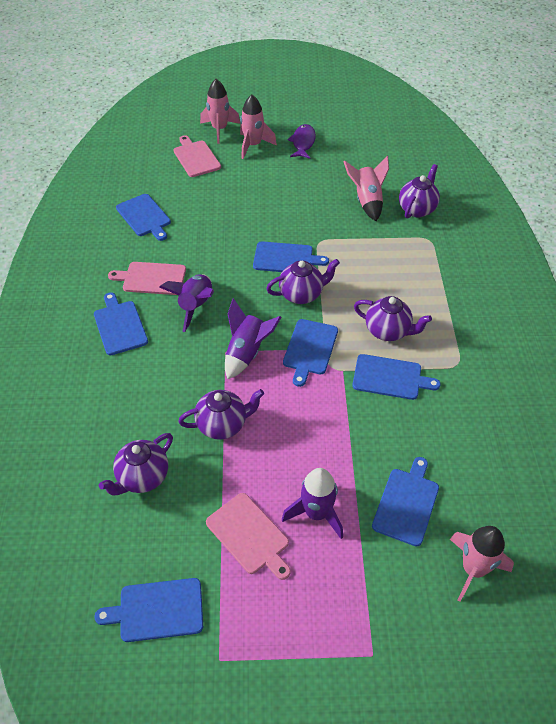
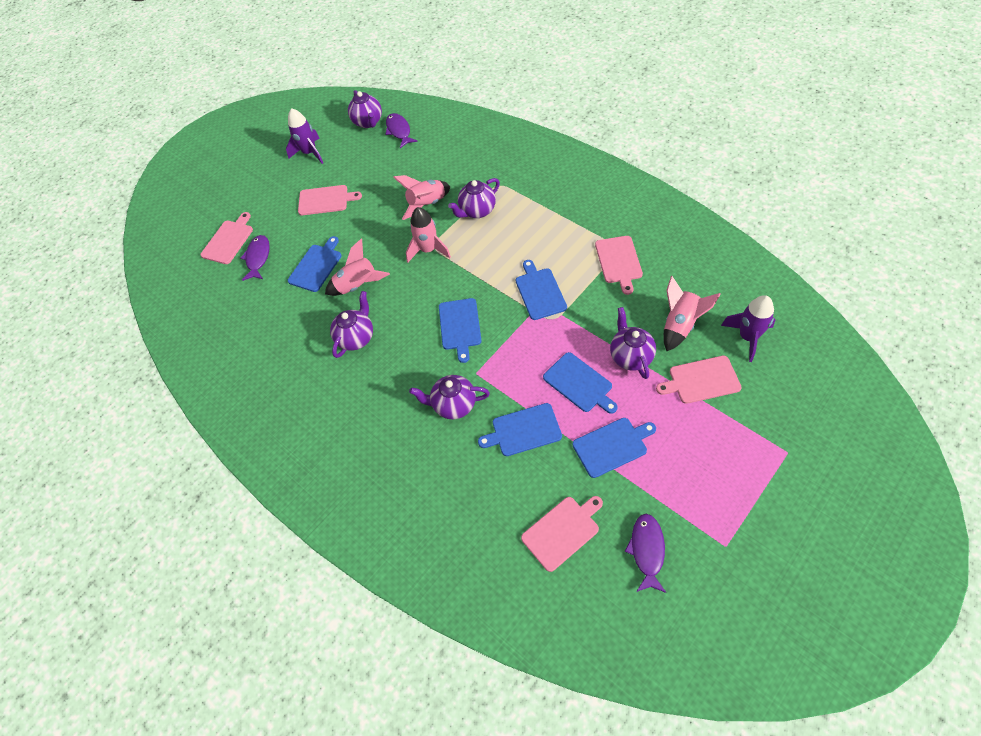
blue cutting board: 7 -> 6
pink cutting board: 3 -> 5
purple fish: 1 -> 3
purple rocket: 3 -> 2

